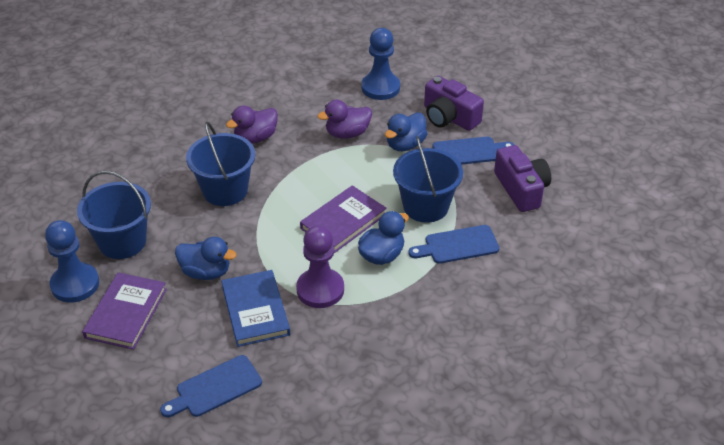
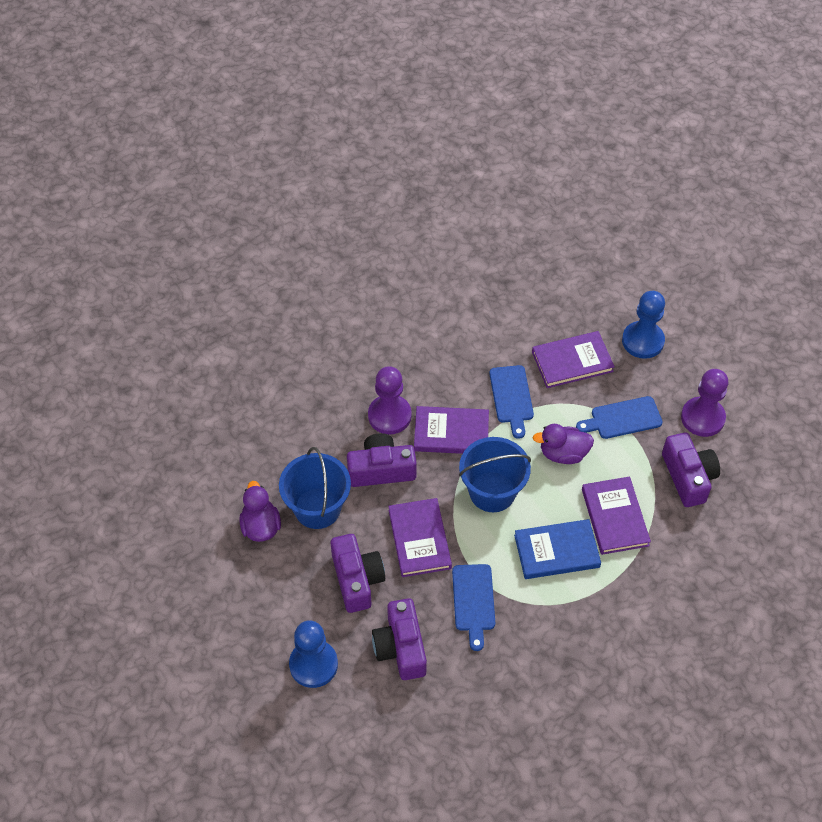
blue bucket: 3 -> 2
blue duck: 3 -> 0
purple book: 2 -> 4
purple camera: 2 -> 4
purple pawn: 1 -> 2

